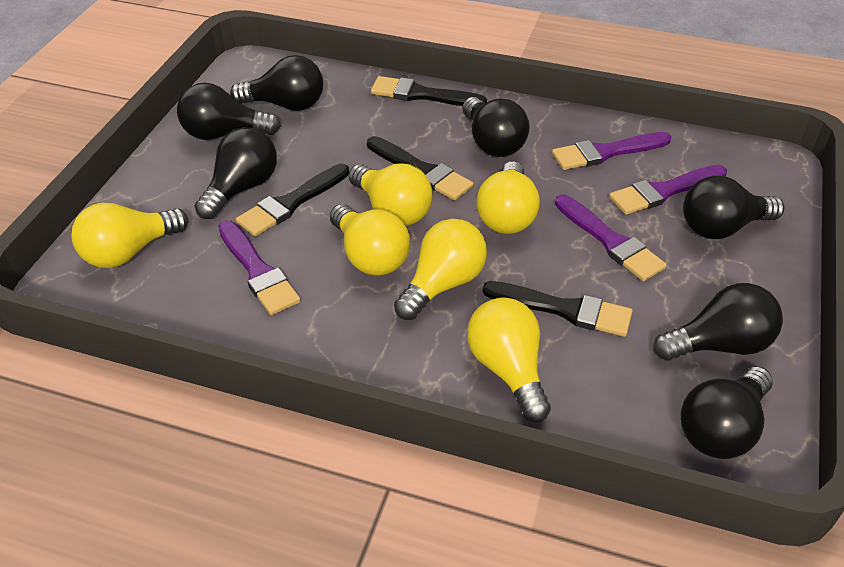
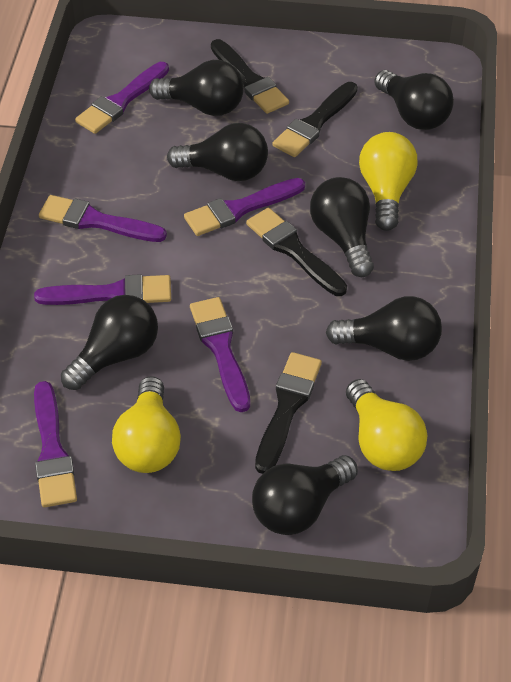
purple brush: 4 -> 6
yellow light bulb: 6 -> 3

